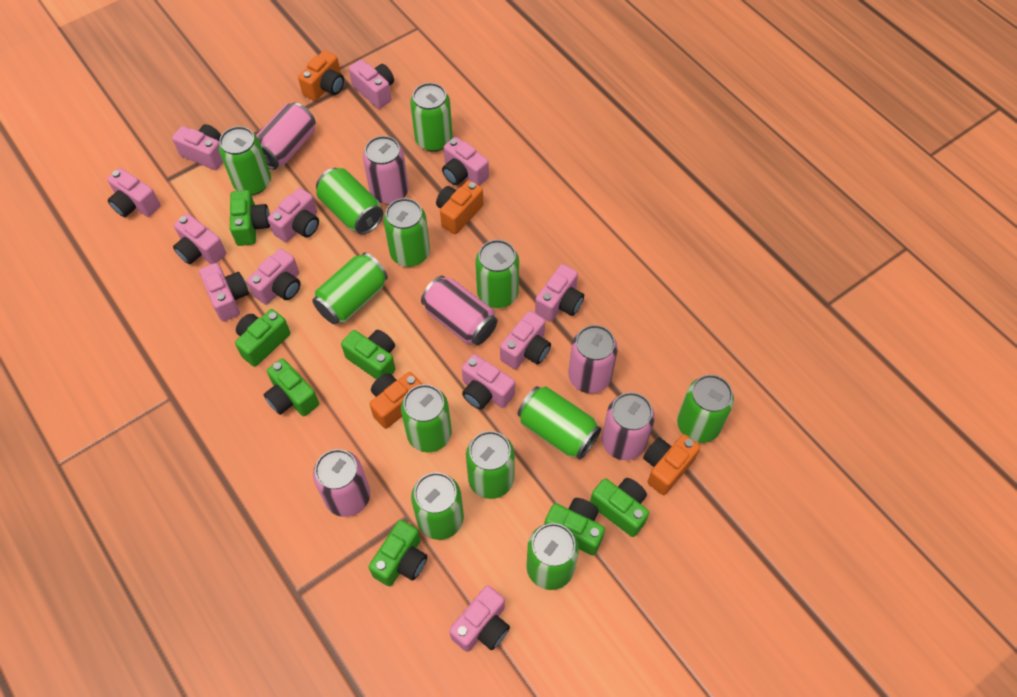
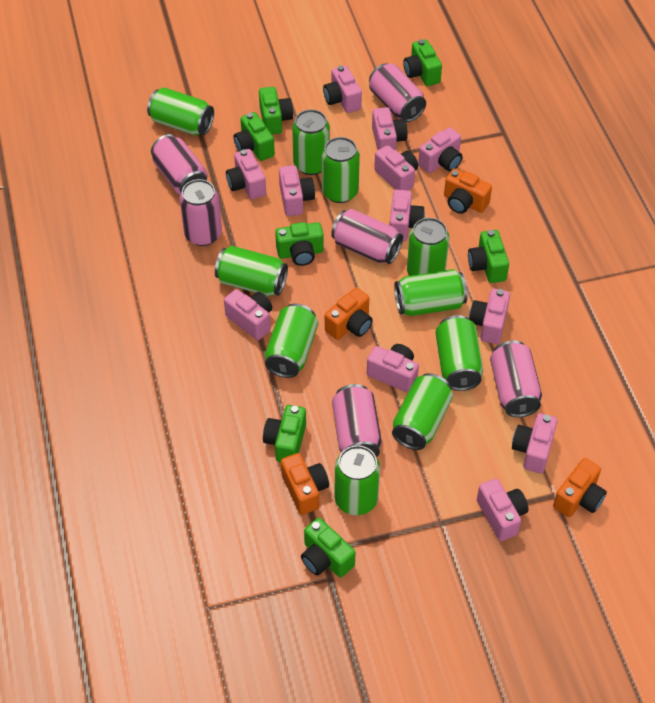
green can: 12 -> 10

